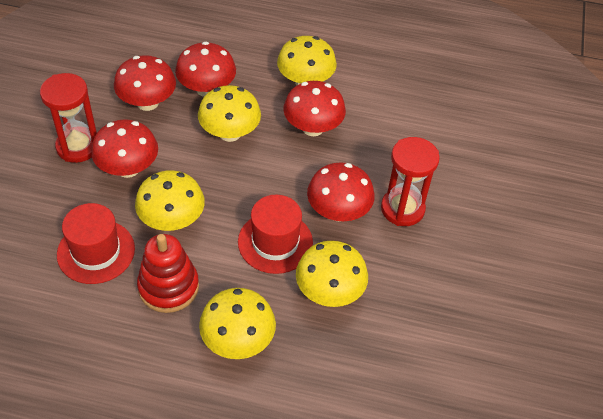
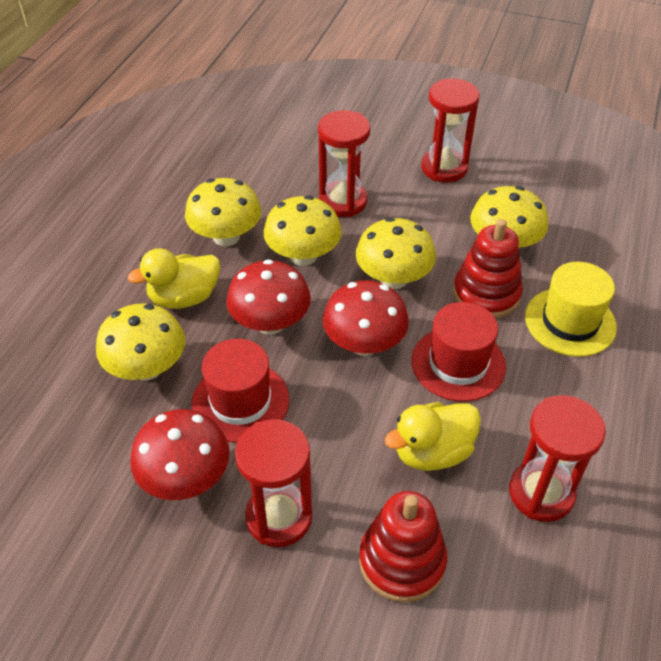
red hourglass: 2 -> 4
red mushroom: 5 -> 3
red stacking toy: 1 -> 2
yellow duck: 0 -> 2
yellow hat: 0 -> 1

